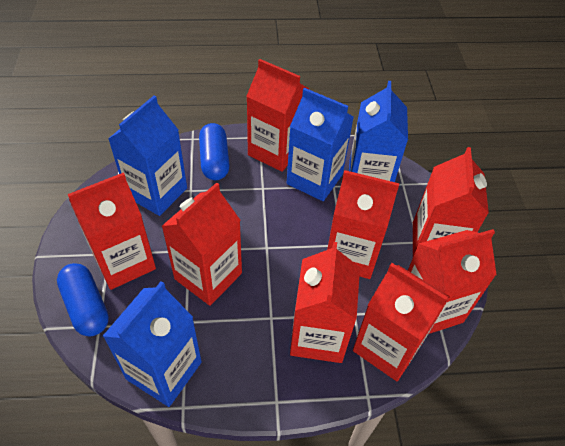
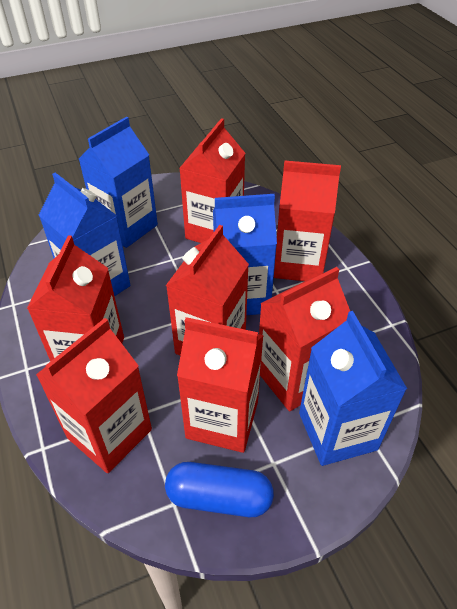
blue capsule: 2 -> 1
red carton: 8 -> 7

